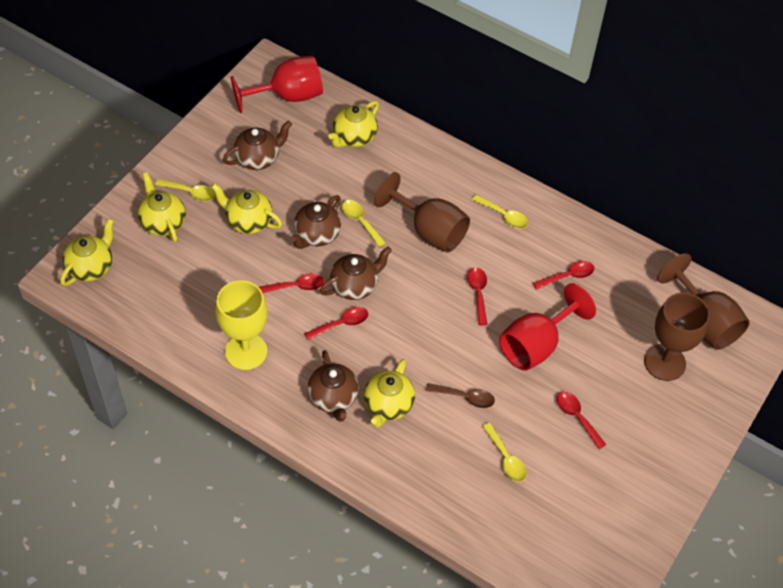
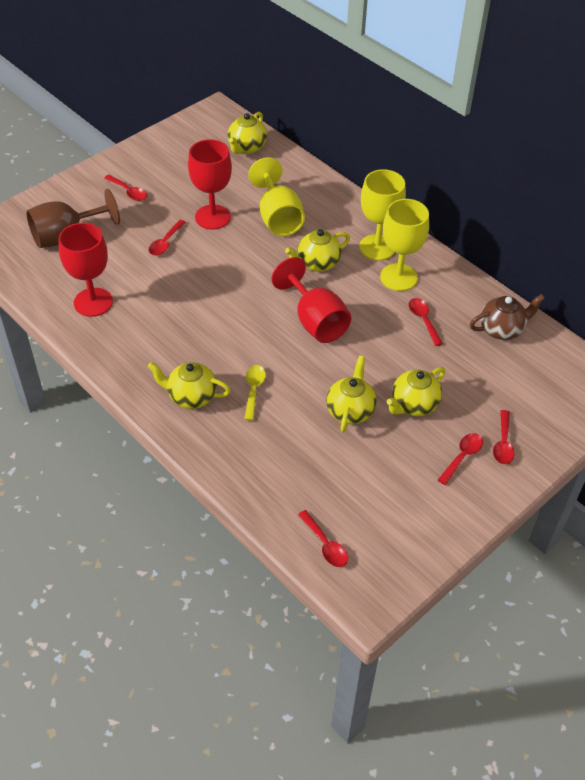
brown goblet: 3 -> 1
brown spoon: 1 -> 0
brown teapot: 4 -> 1
red goblet: 2 -> 3
red spoon: 5 -> 6
yellow goblet: 1 -> 3
yellow spoon: 4 -> 1

